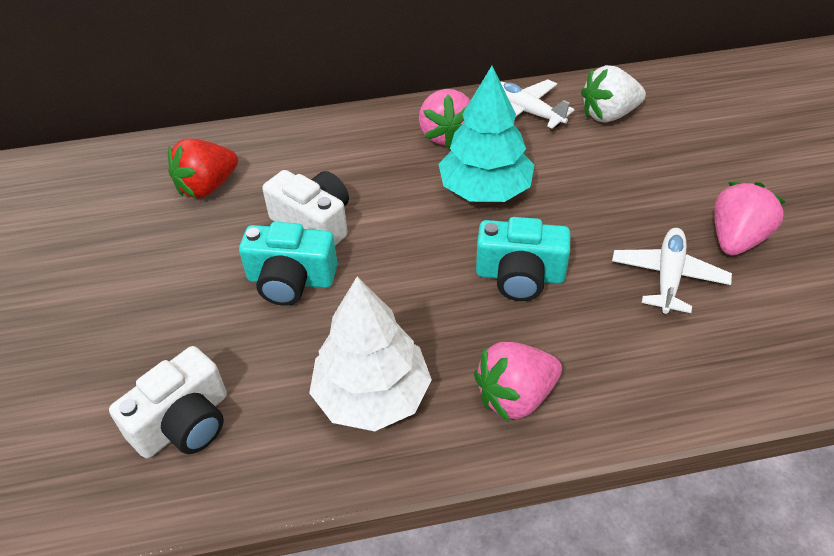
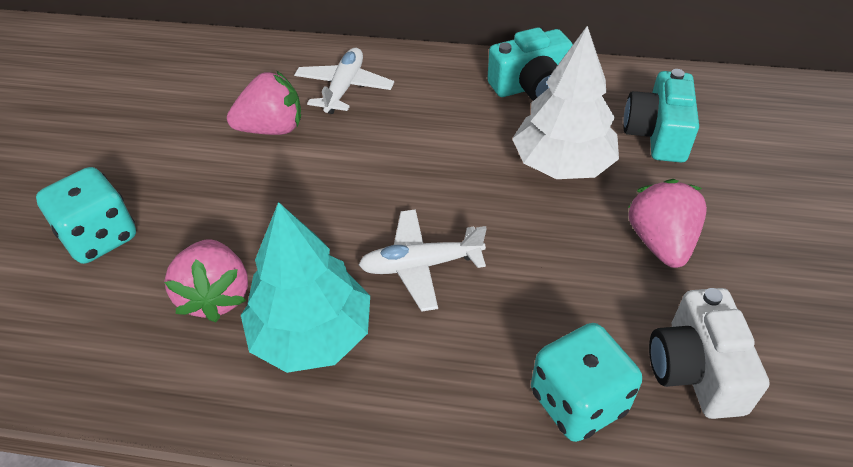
red strawberry: 1 -> 0
turquoise dice: 0 -> 2
white camera: 2 -> 1
white strawberry: 1 -> 0

